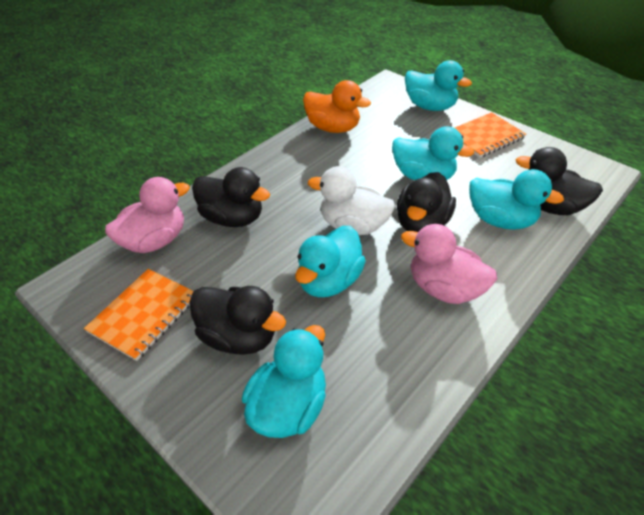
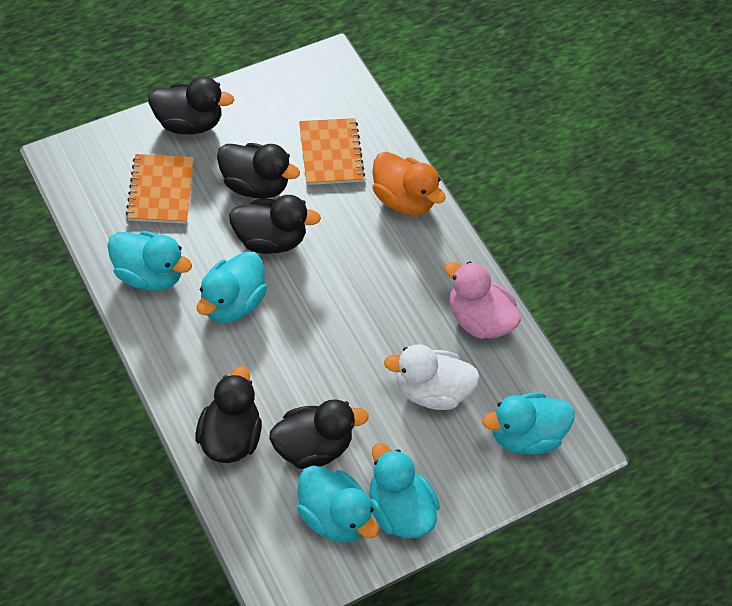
black duck: 4 -> 5
pink duck: 2 -> 1

